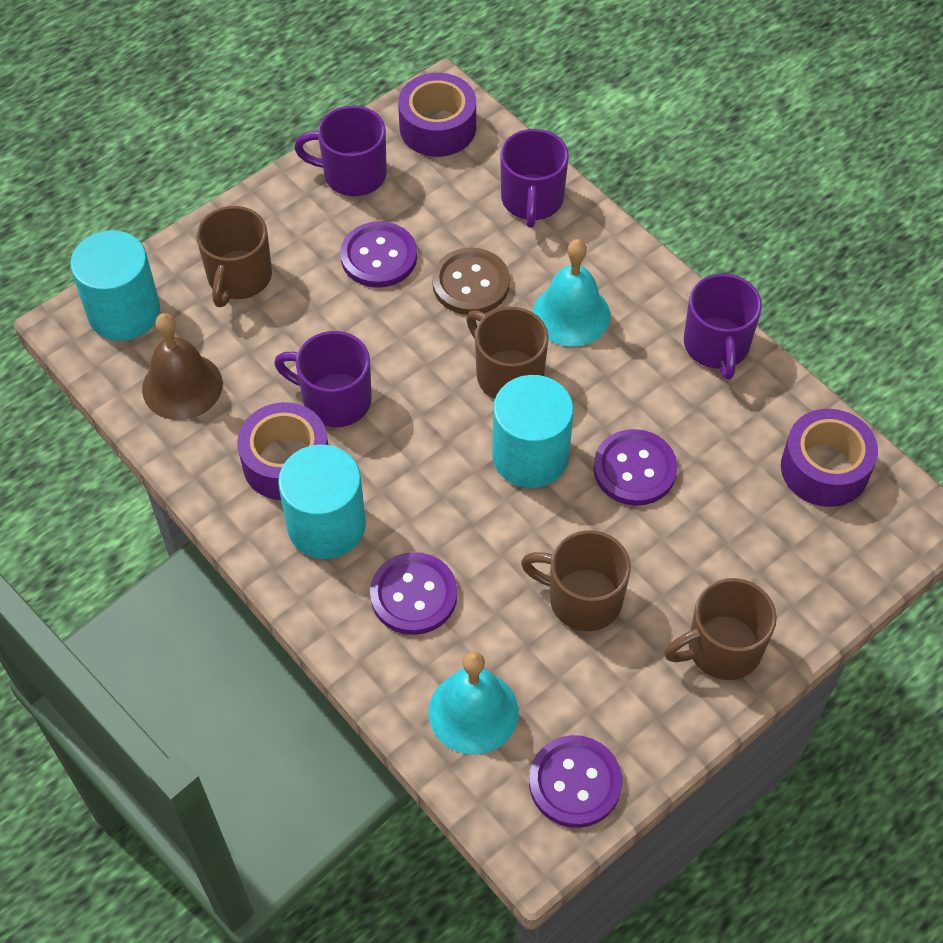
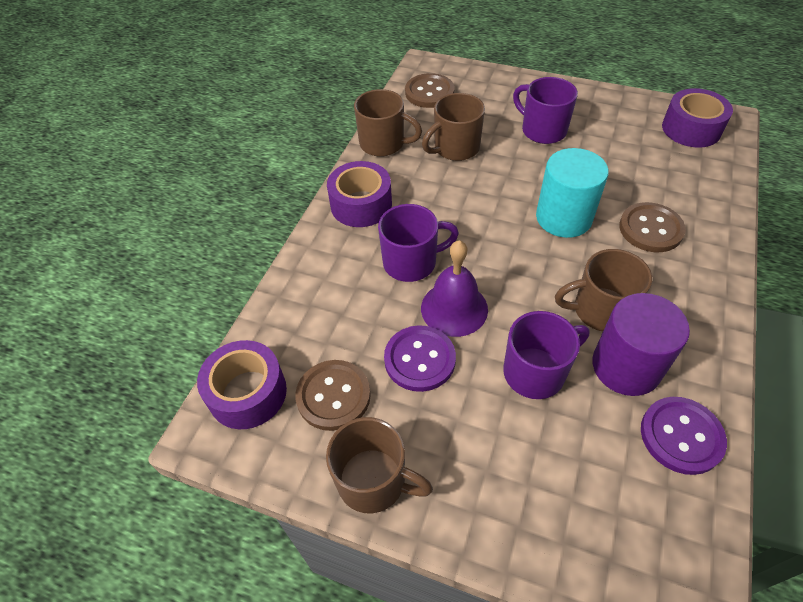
brown bell: 1 -> 0
brown button: 1 -> 3
purple bell: 0 -> 1
purple button: 4 -> 2
purple cylinder: 0 -> 1
purple mug: 4 -> 3
turquoise bell: 2 -> 0
turquoise cylinder: 3 -> 1

